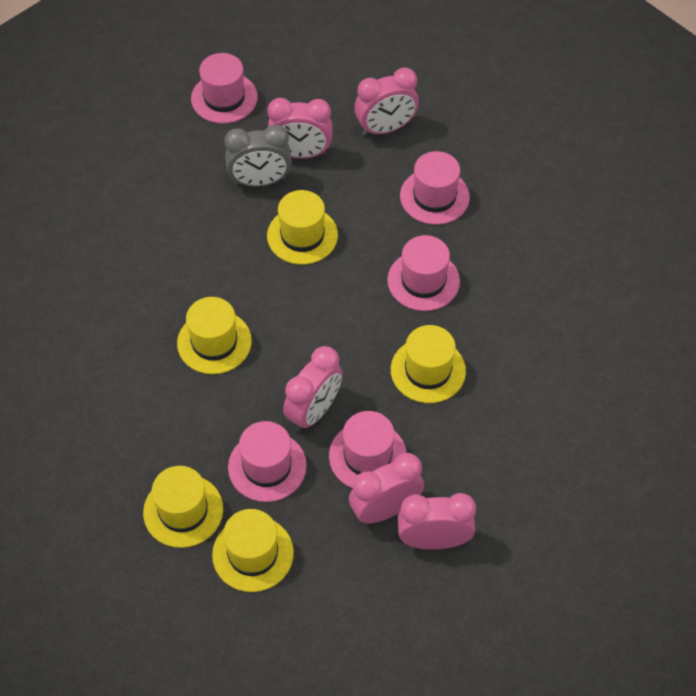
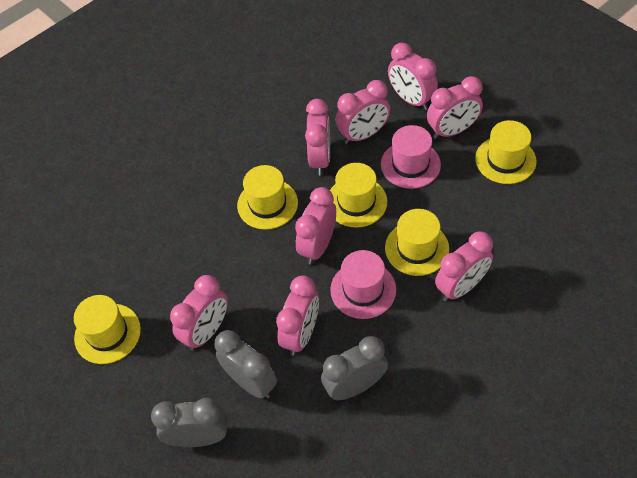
grey clock: 1 -> 3
pink clock: 5 -> 8
pink hat: 5 -> 2

